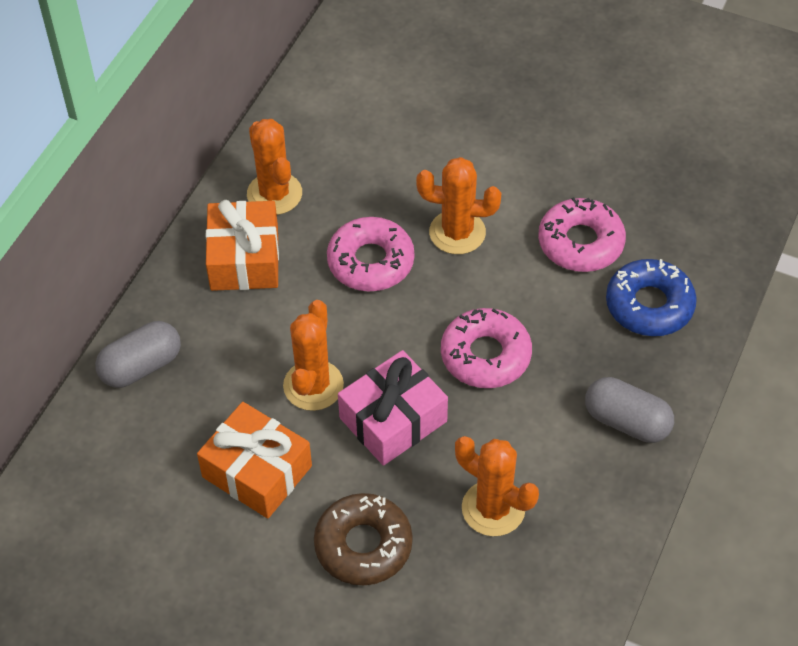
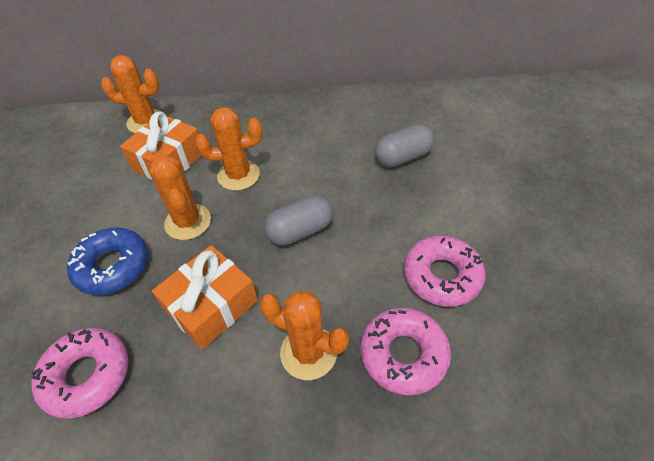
brown donut: 1 -> 0
pink gift: 1 -> 0

